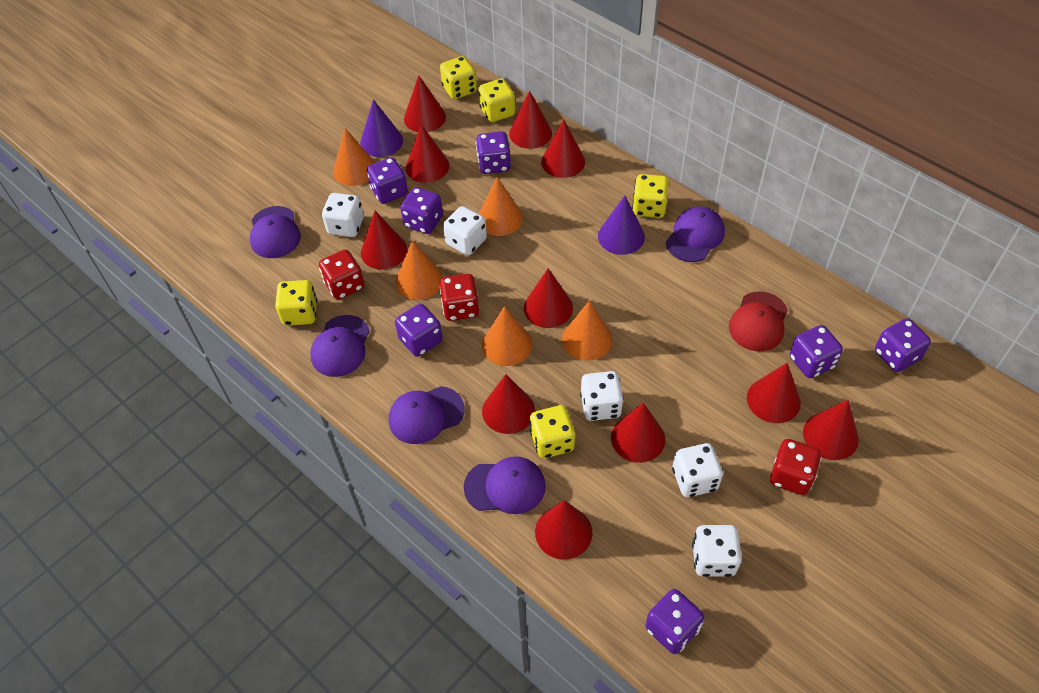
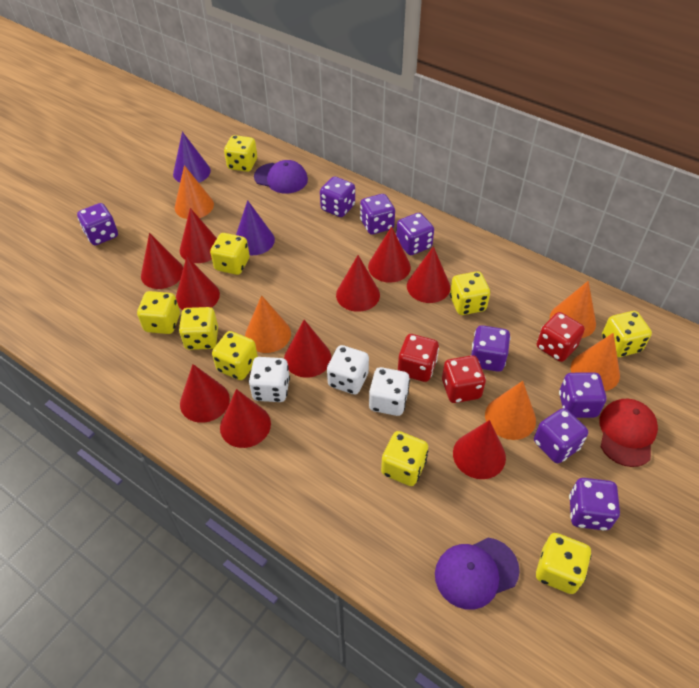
purple cap: 5 -> 2
purple dice: 7 -> 8
red cone: 11 -> 10
white dice: 5 -> 3
yellow dice: 5 -> 9

